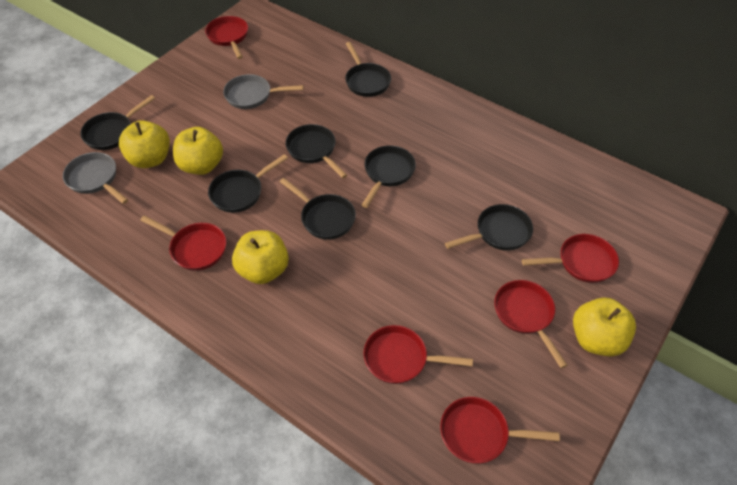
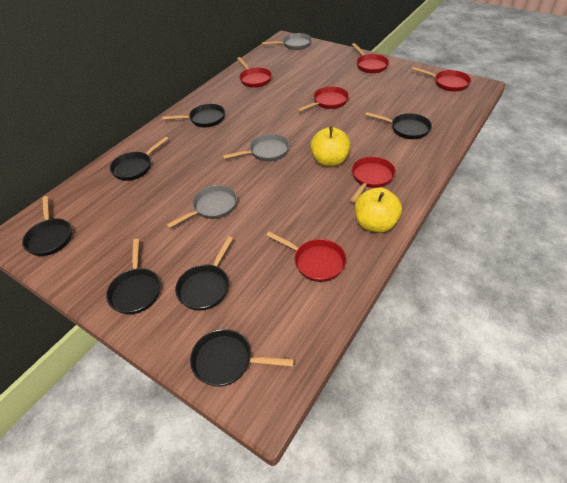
grey pan: 2 -> 3
yellow apple: 4 -> 2

